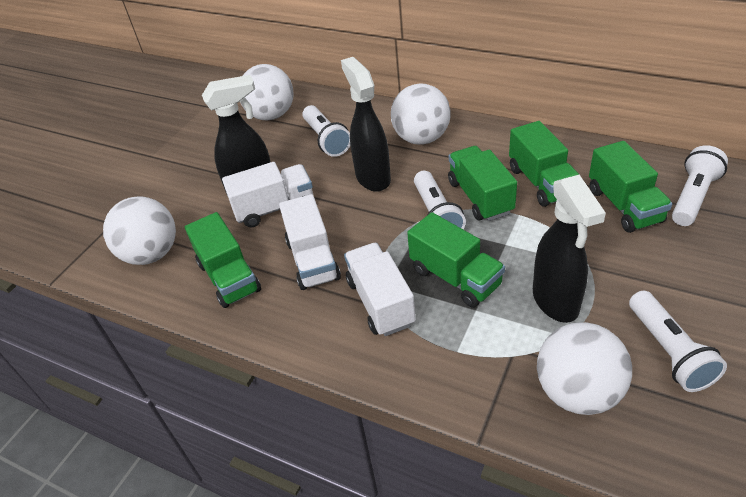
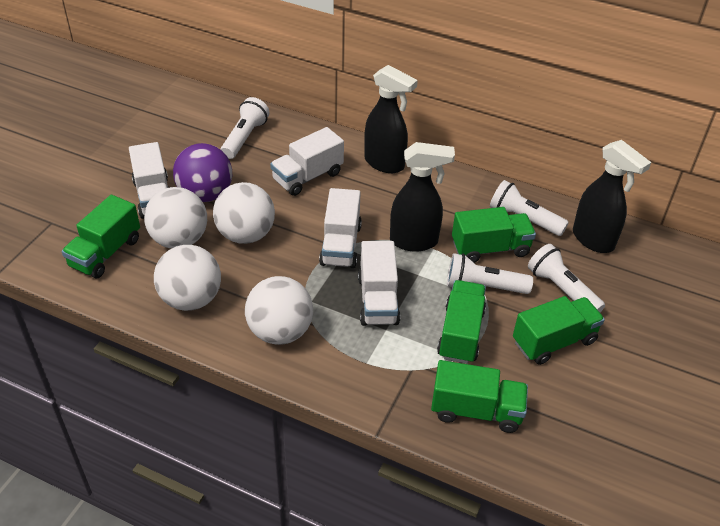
purple ball: 0 -> 1
white truck: 3 -> 4

